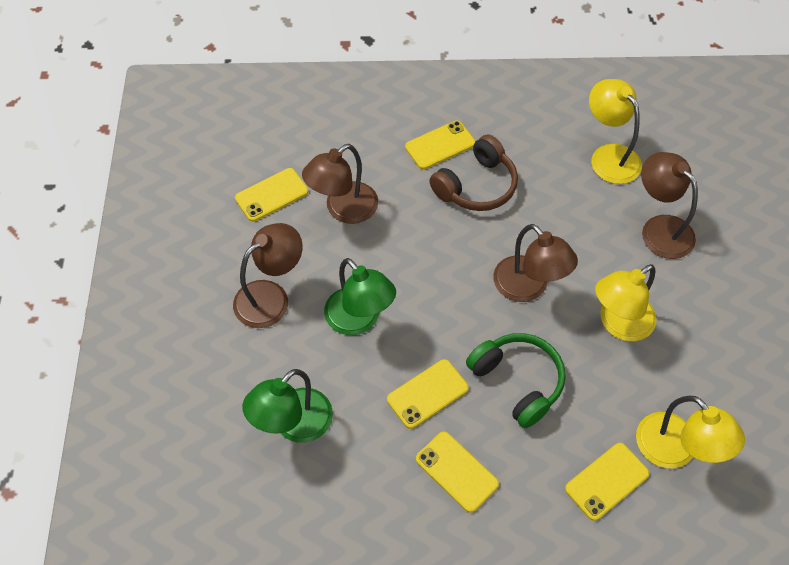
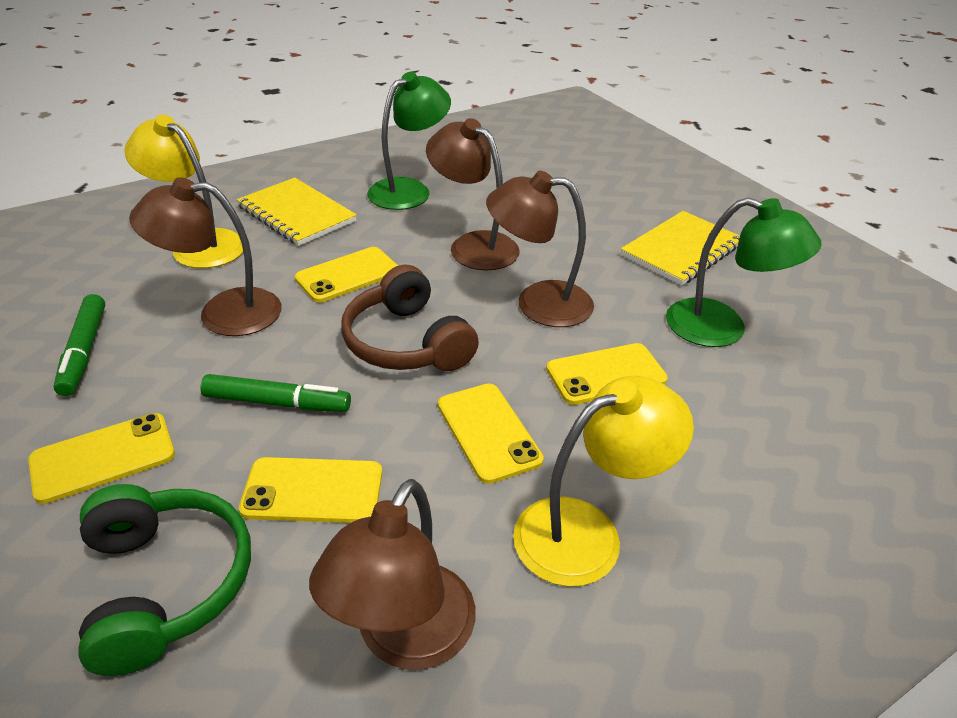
green marker: 0 -> 2
yellow lamp: 3 -> 2
yellow notebook: 0 -> 2

